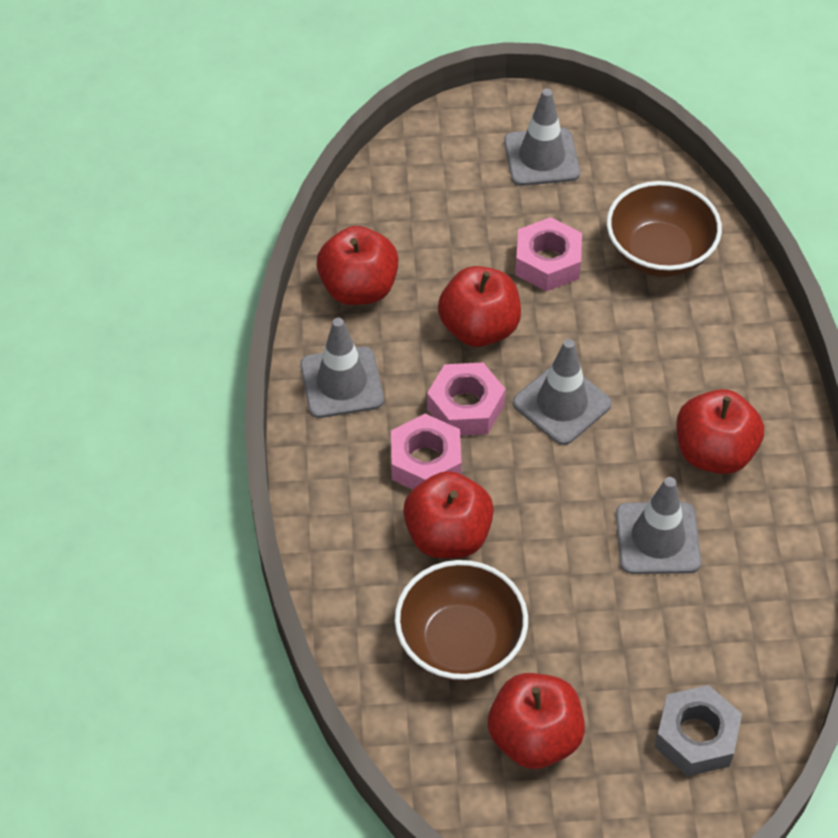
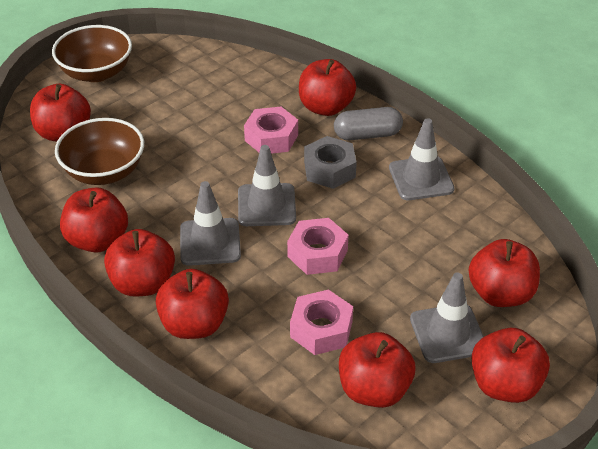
grey capsule: 0 -> 1
red apple: 5 -> 8

